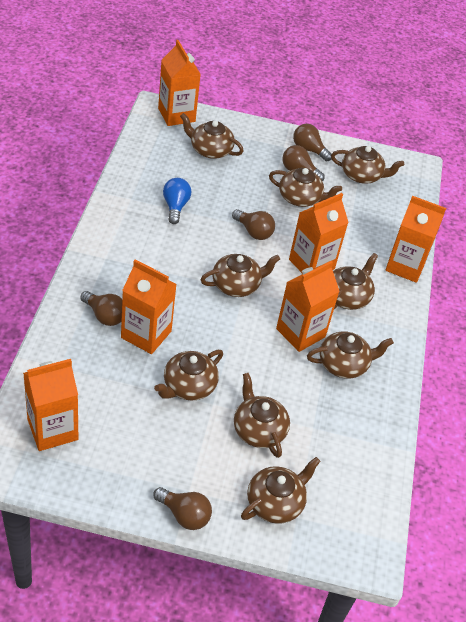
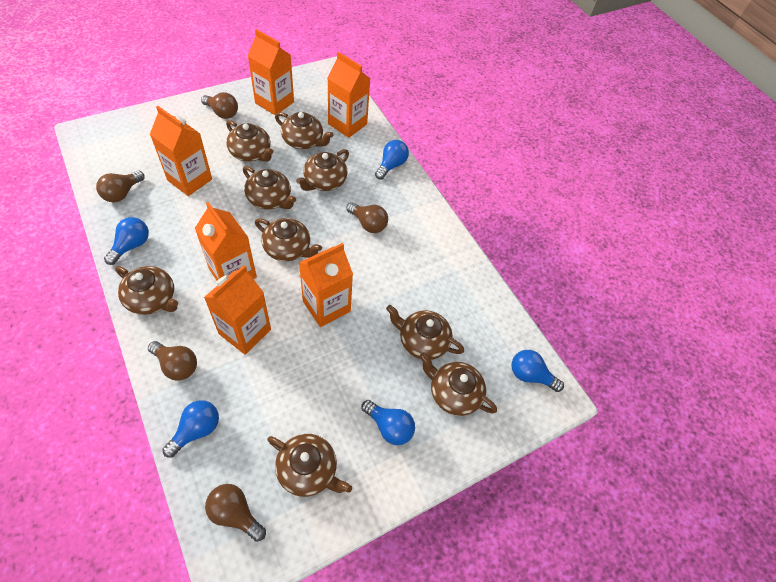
blue light bulb: 1 -> 5

